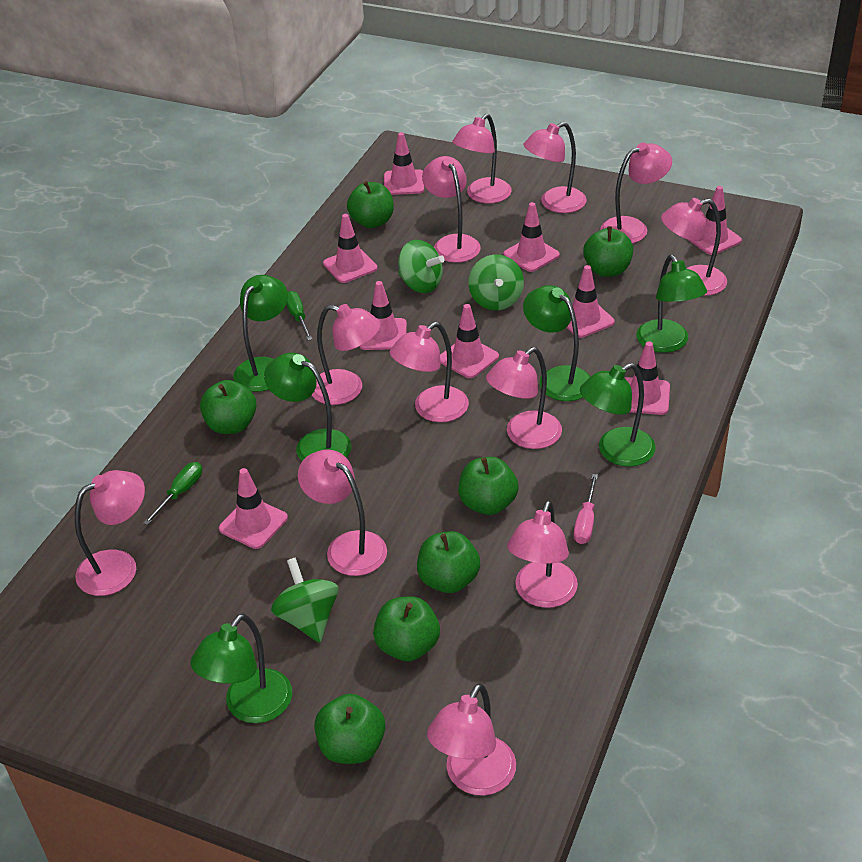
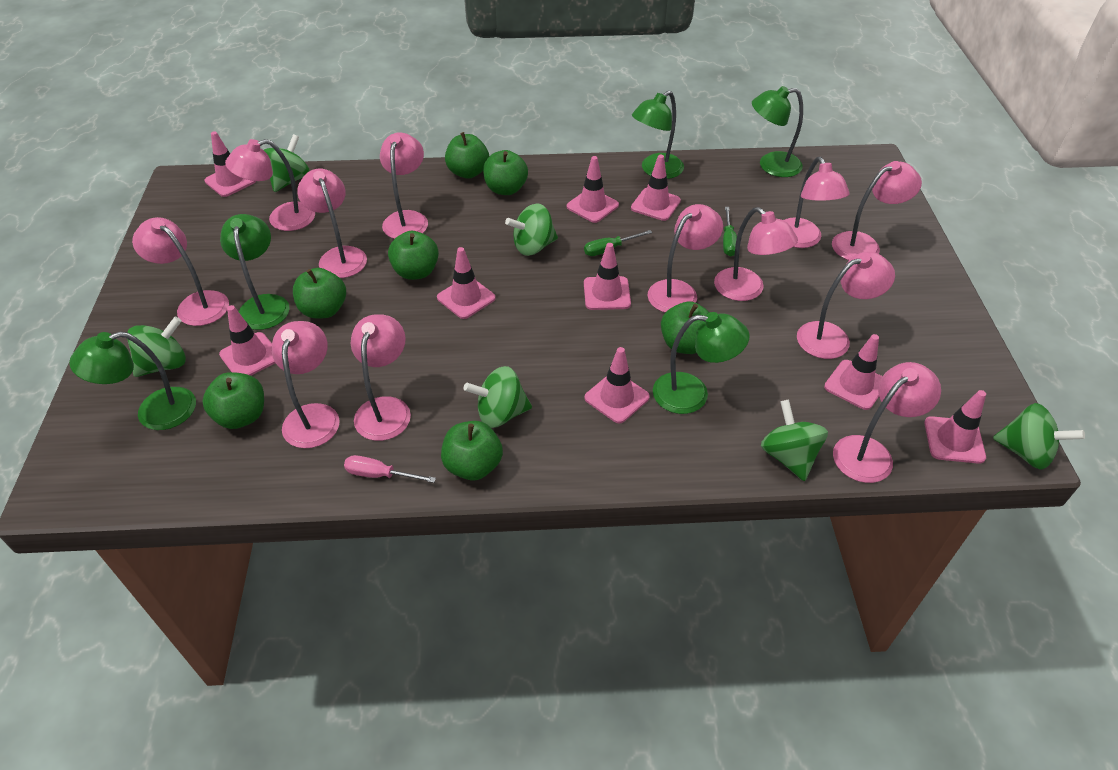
green lamp: 6 -> 5
green spinning top: 3 -> 6

